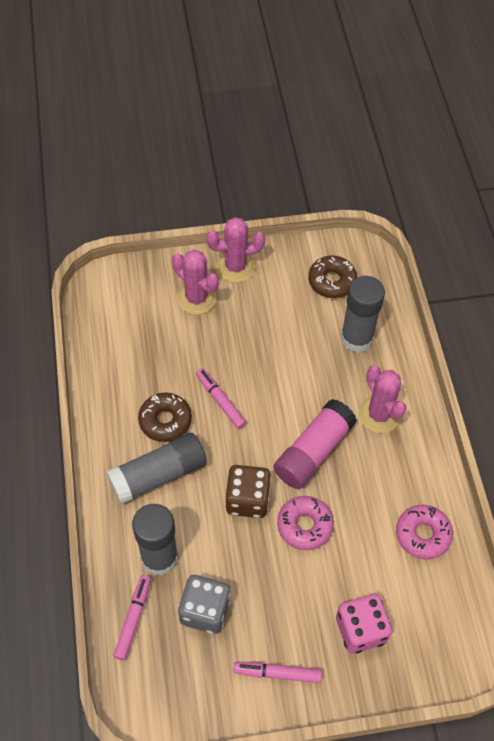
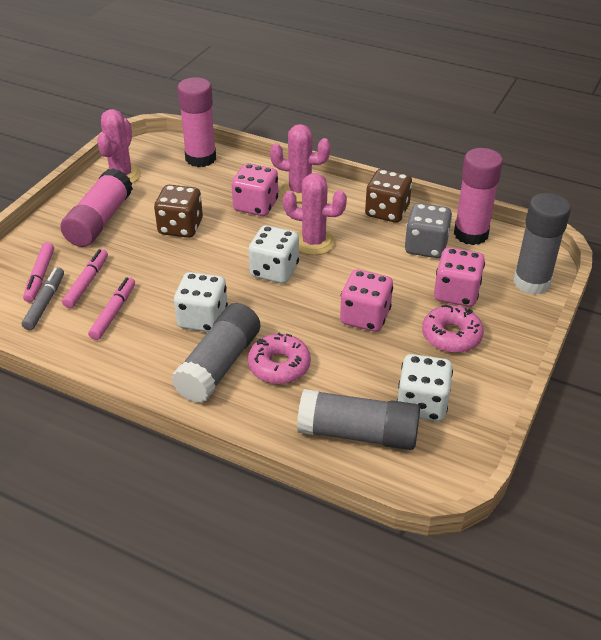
brown dice: 1 -> 2
brown donut: 2 -> 0
grey marker: 0 -> 1
pink dice: 1 -> 3
pink glue stick: 1 -> 3
white dice: 0 -> 3

